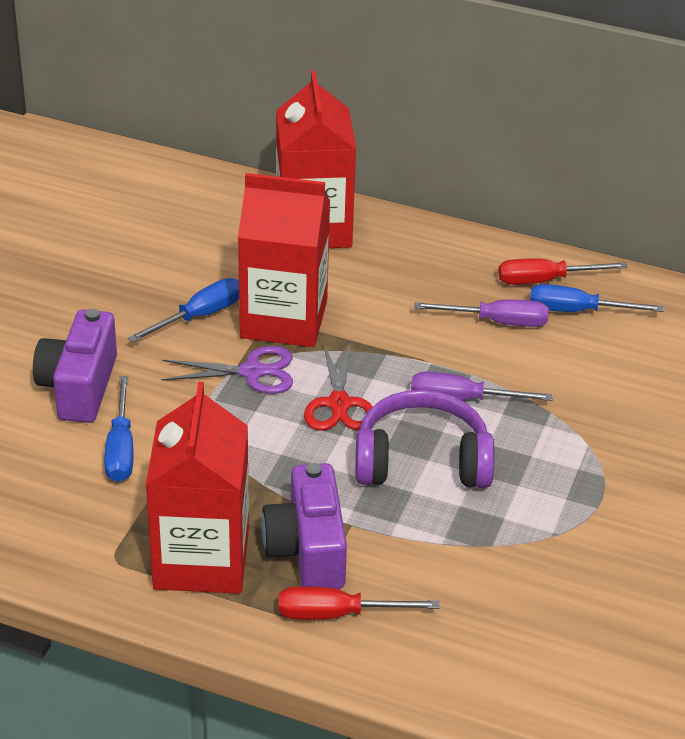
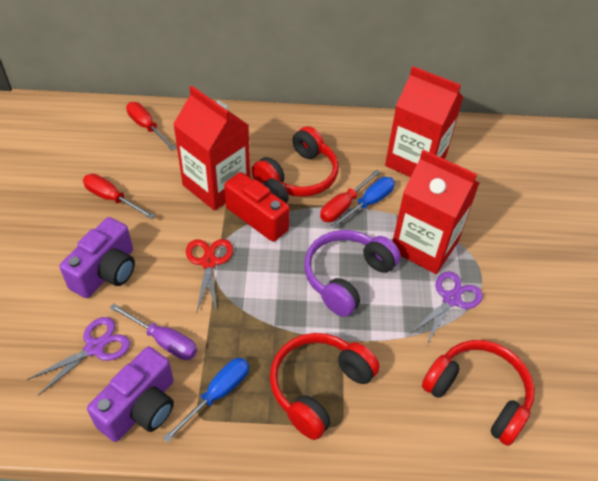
blue screwdriver: 3 -> 2
purple scissors: 1 -> 2
purple screwdriver: 2 -> 1
red camera: 0 -> 1
red headphones: 0 -> 3
red screwdriver: 2 -> 3

